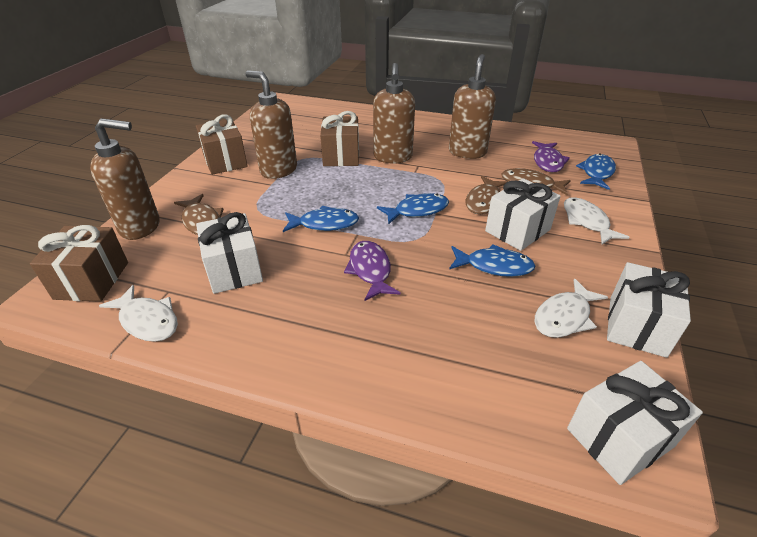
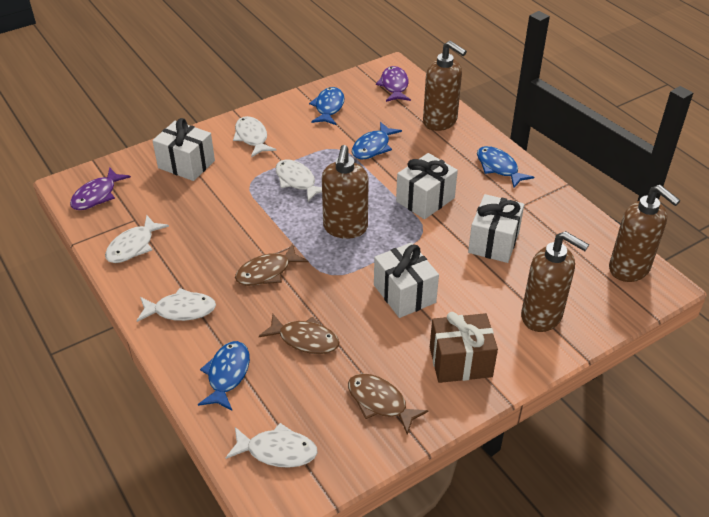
brown gift: 3 -> 1
white fish: 3 -> 5

